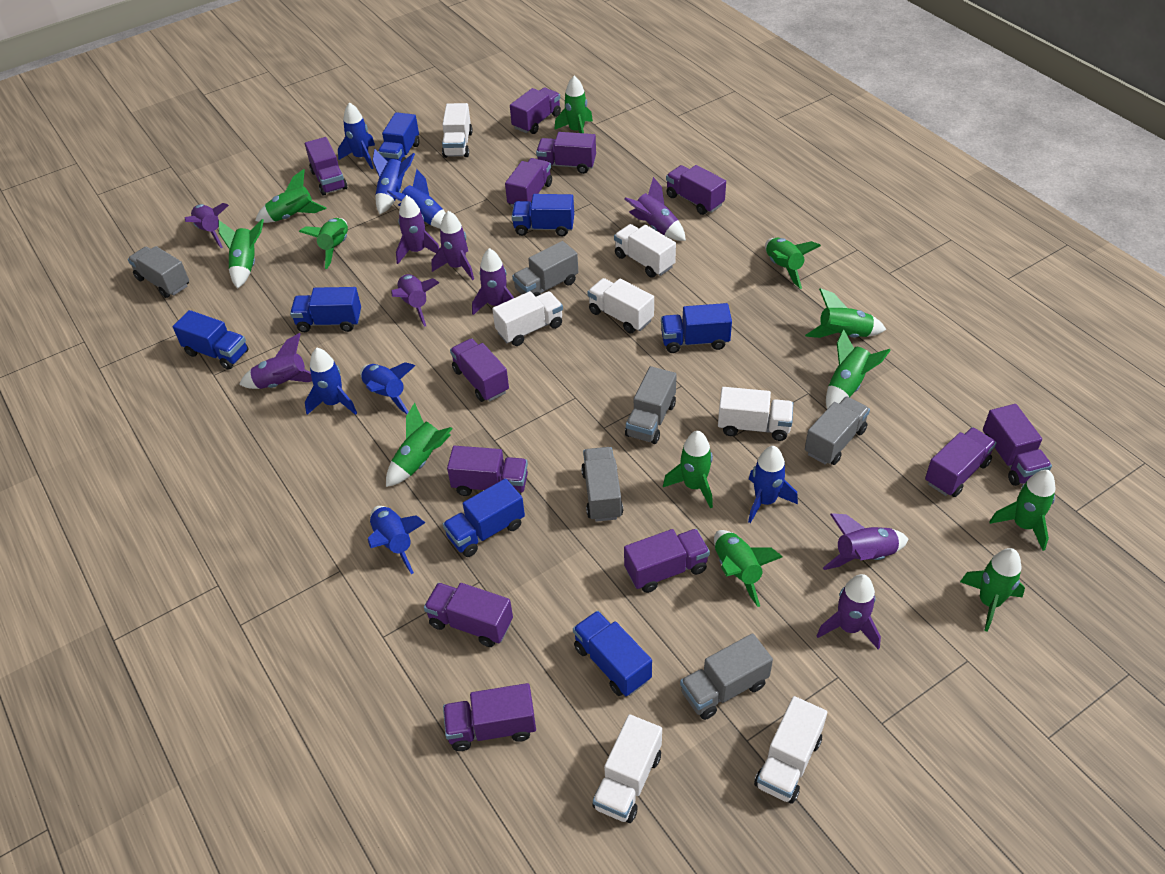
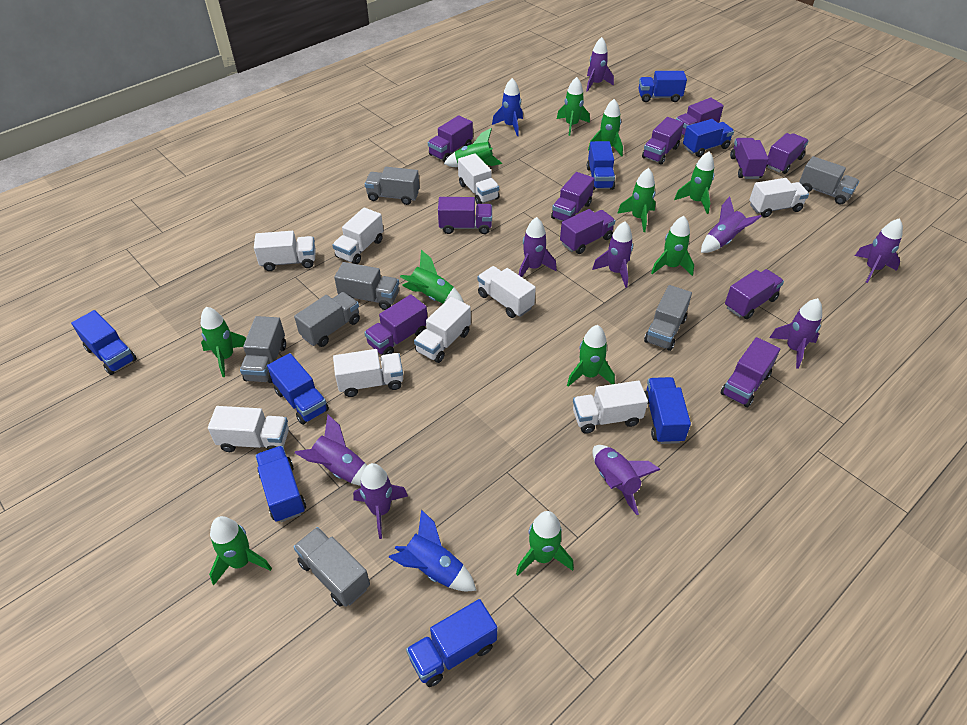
blue rocket: 7 -> 2
blue truck: 7 -> 8
green rocket: 12 -> 11
grey truck: 6 -> 7
purple truck: 12 -> 11
white truck: 7 -> 9

